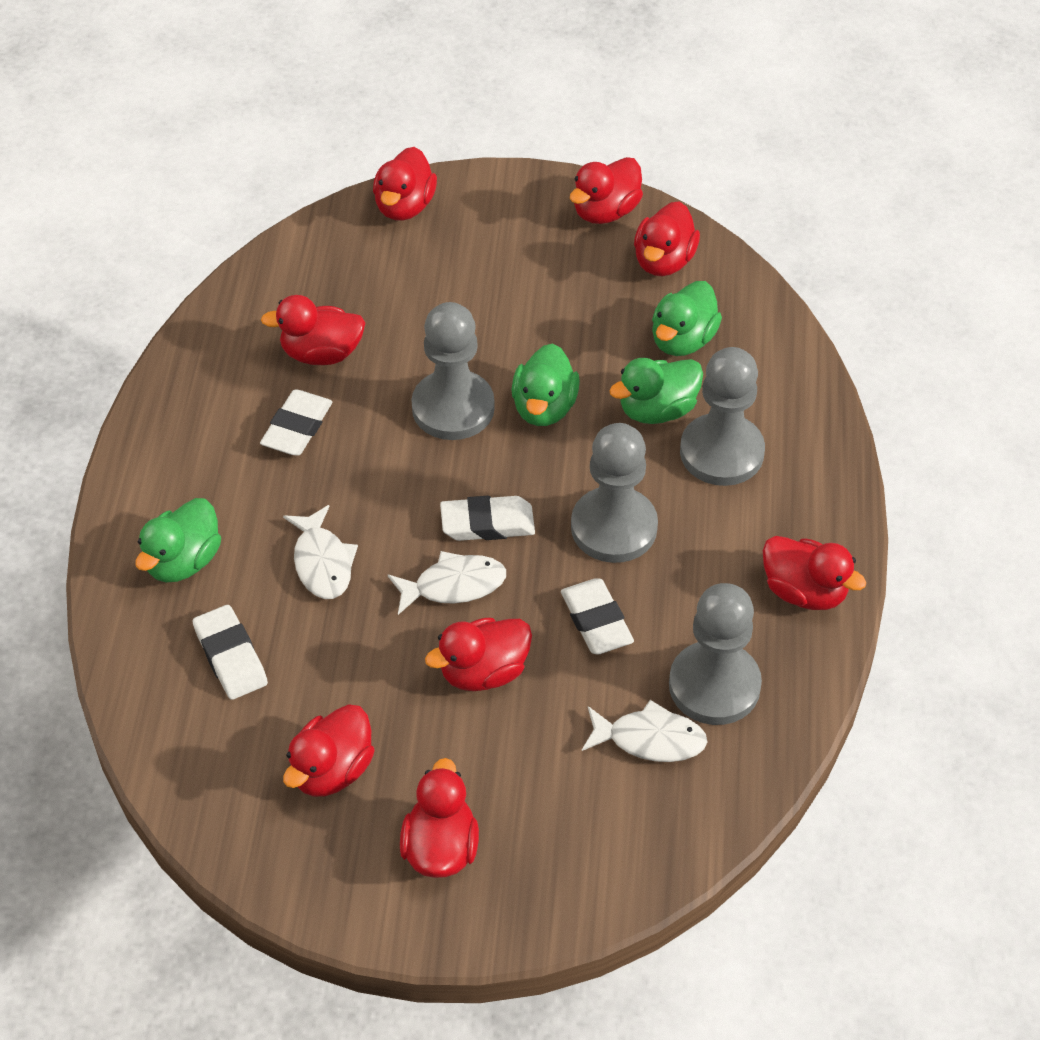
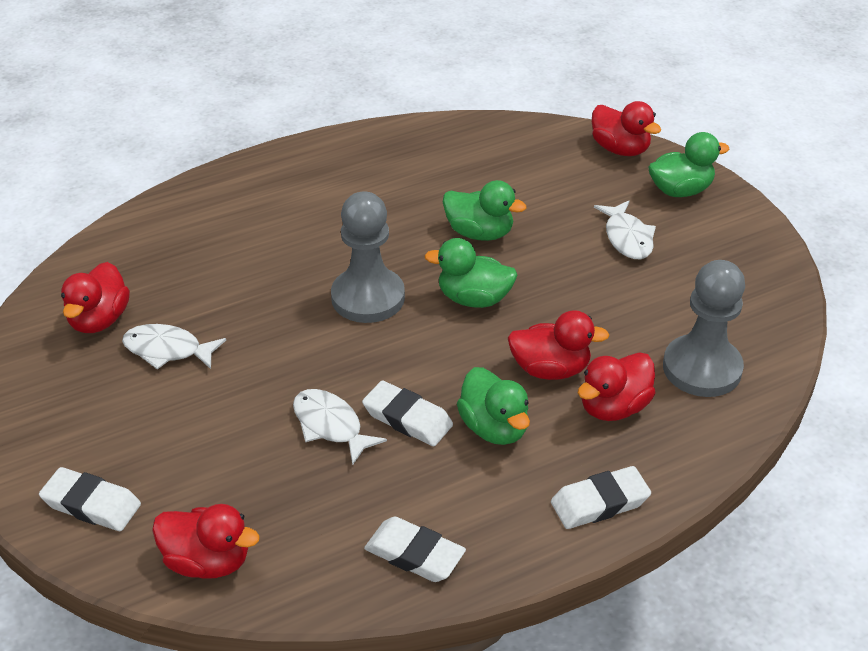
grey pawn: 4 -> 2
red duck: 8 -> 5

